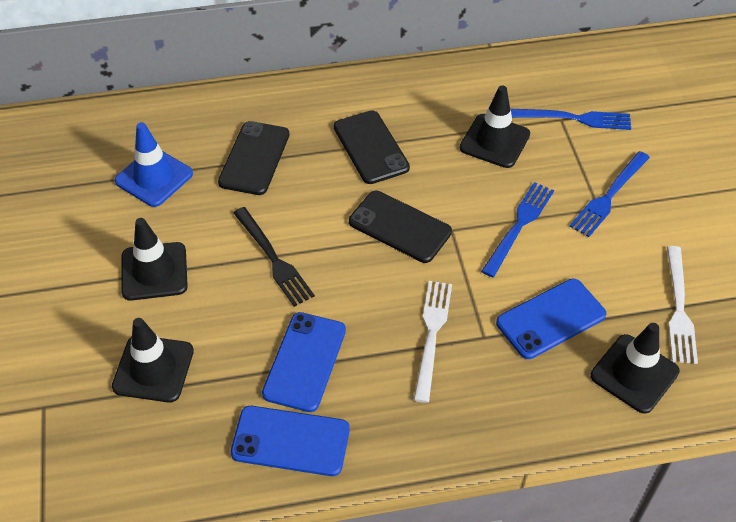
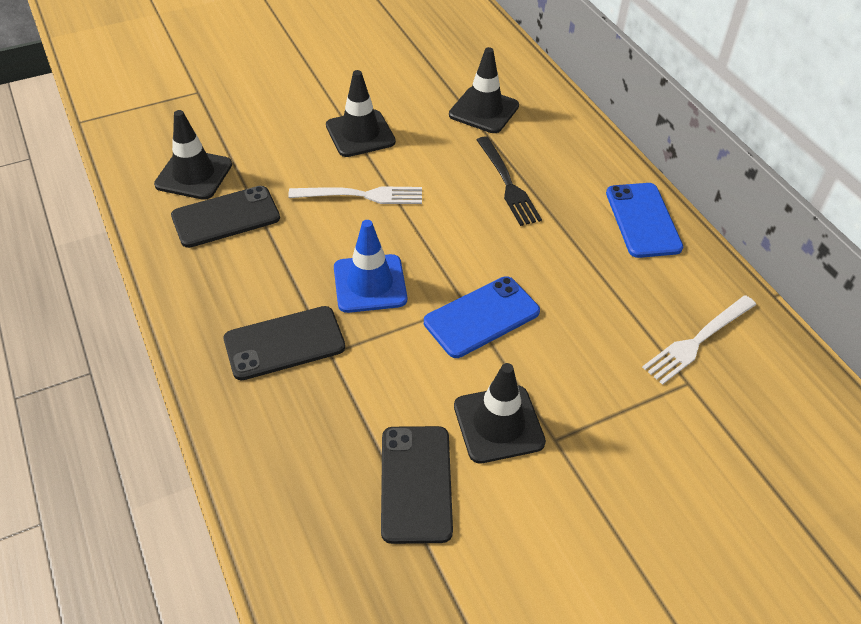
blue fork: 3 -> 0
blue phone: 3 -> 2

